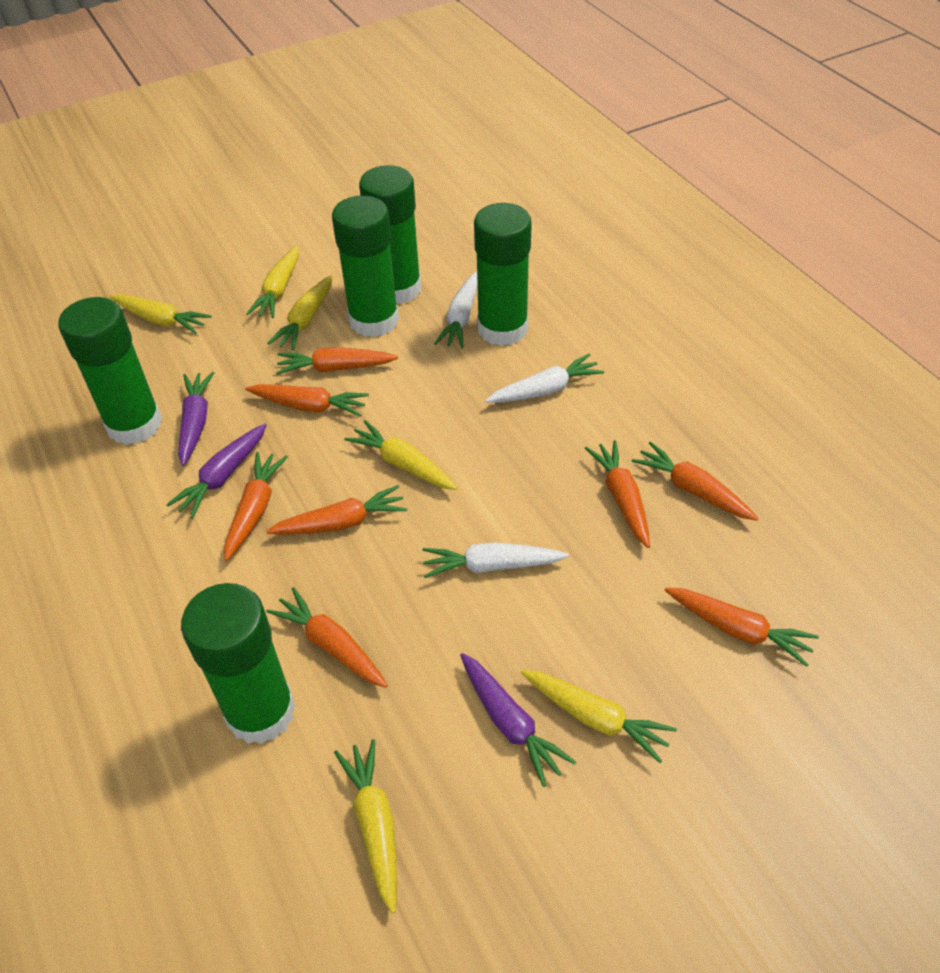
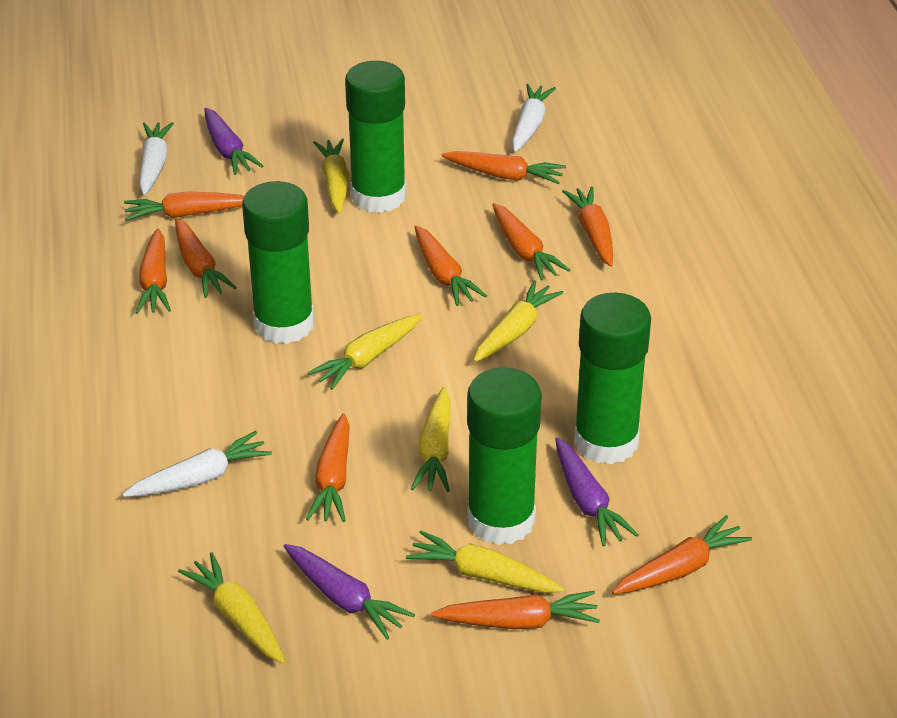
green glue stick: 5 -> 4
orange carrot: 8 -> 10

